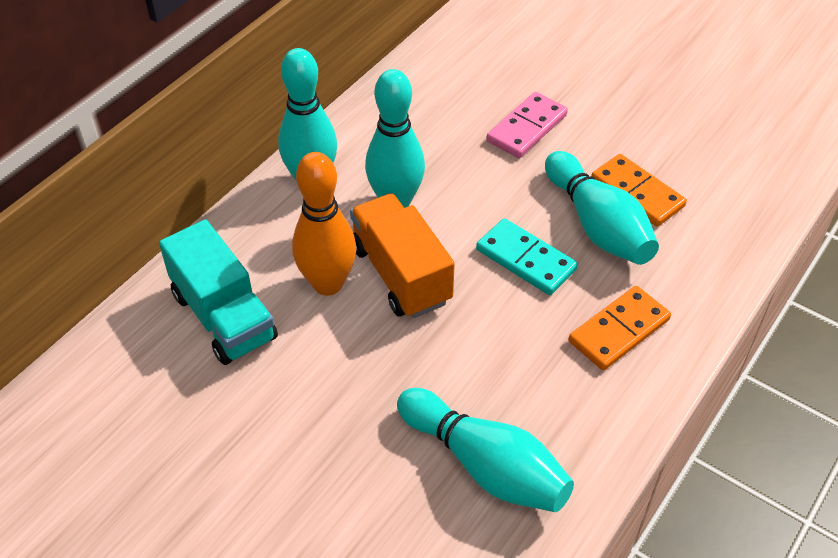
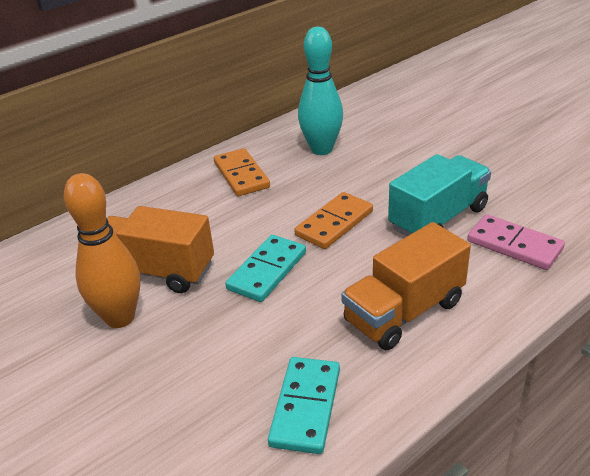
orange truck: 1 -> 2
turquoise bowling pin: 4 -> 1
turquoise domino: 1 -> 2

